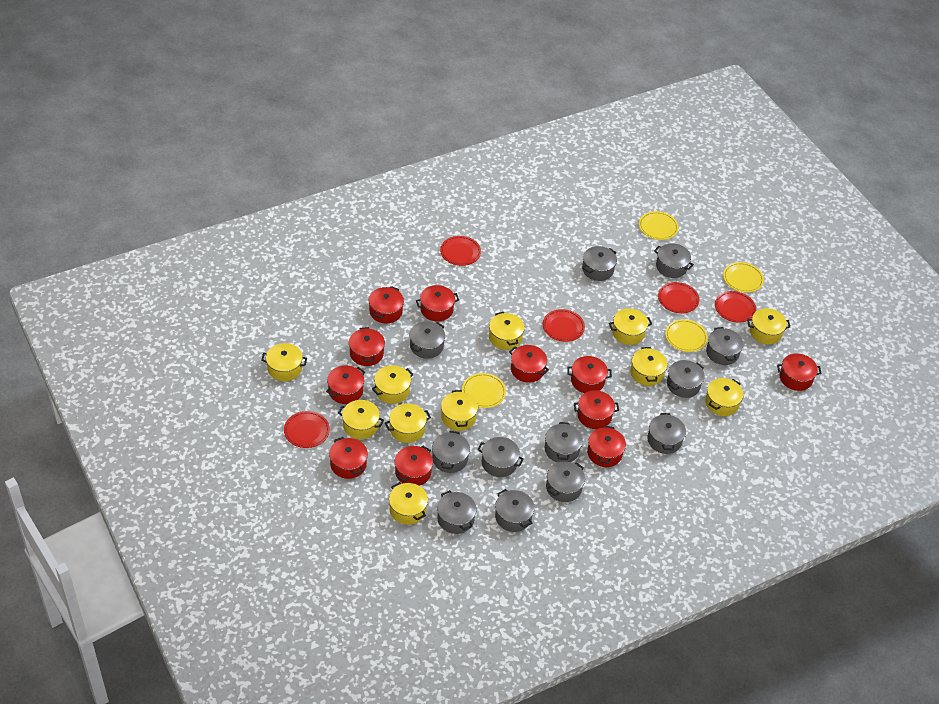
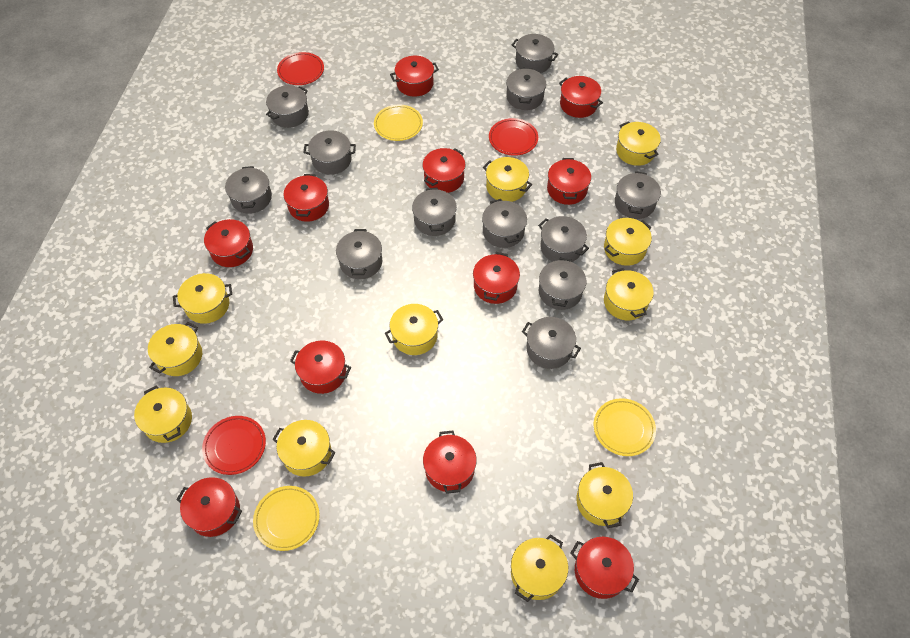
red plate: 5 -> 3
yellow plate: 4 -> 3

